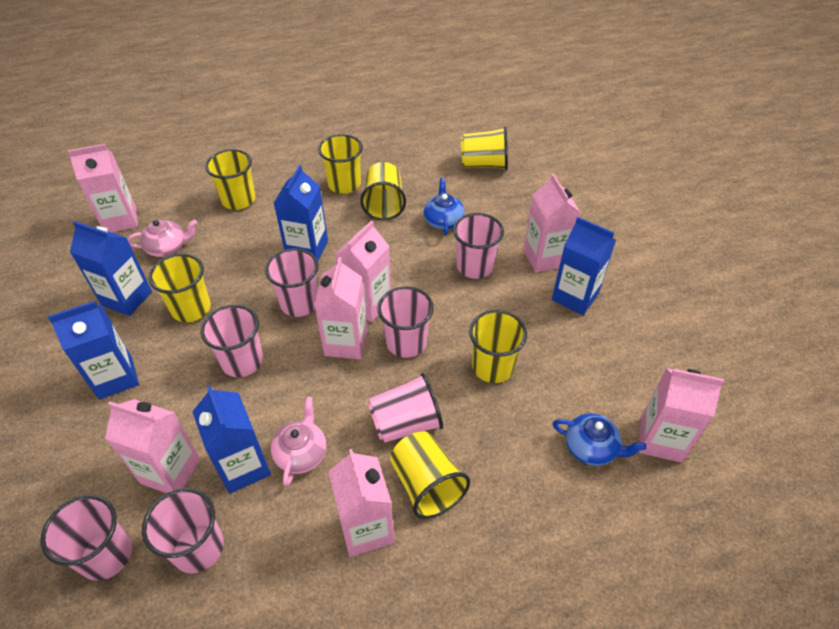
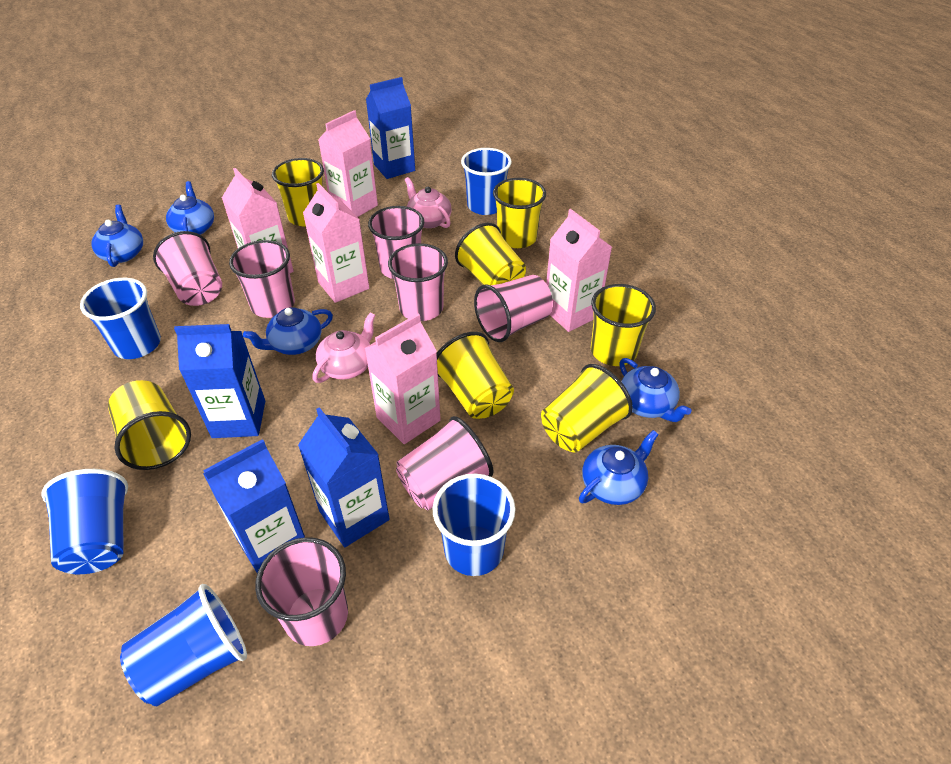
blue carton: 5 -> 4
blue cup: 0 -> 5
blue teapot: 2 -> 5
pink carton: 7 -> 5

